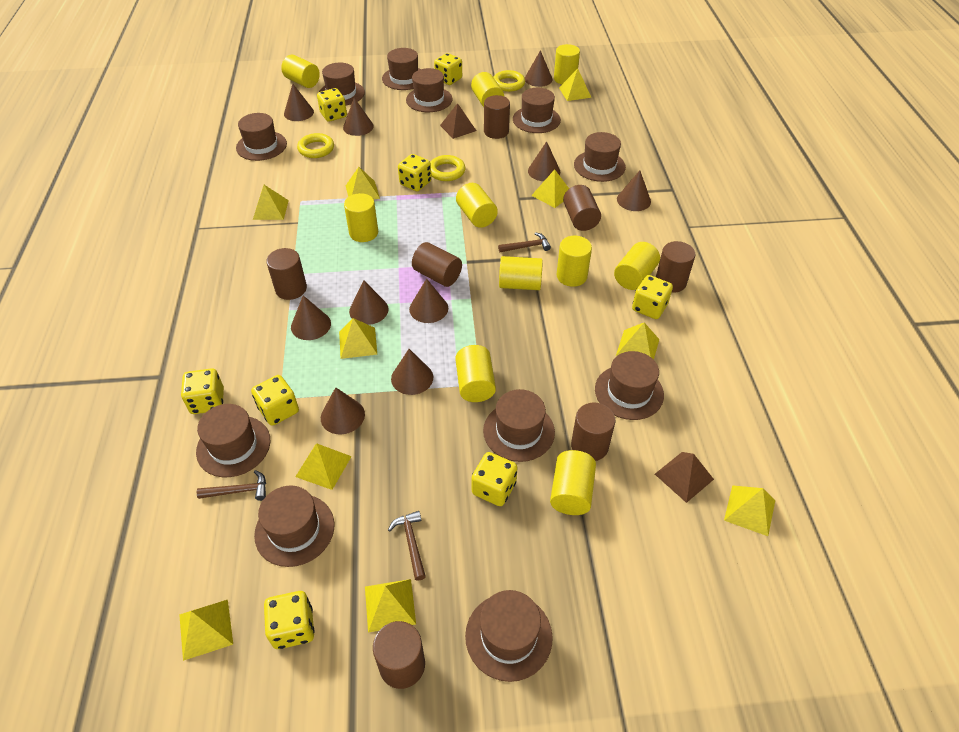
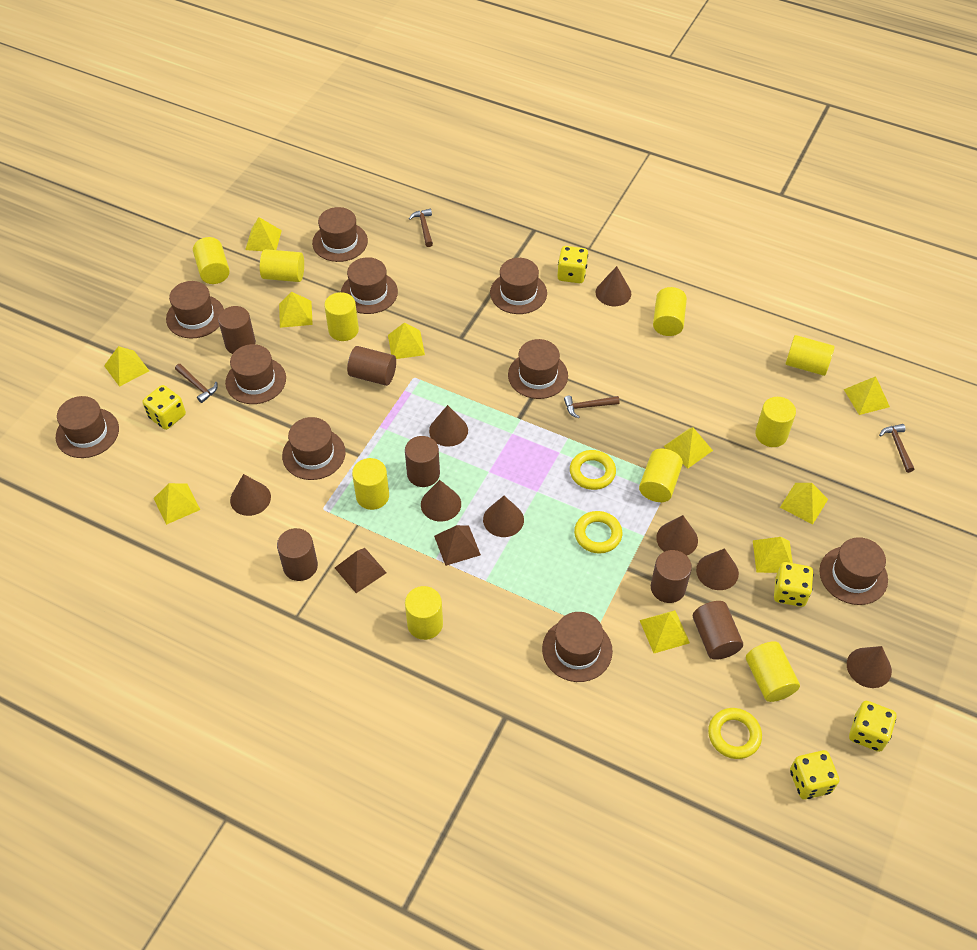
brown cone: 10 -> 8
brown cylinder: 7 -> 6
brown hammer: 3 -> 4
brown hat: 11 -> 10
yellow dice: 8 -> 5

